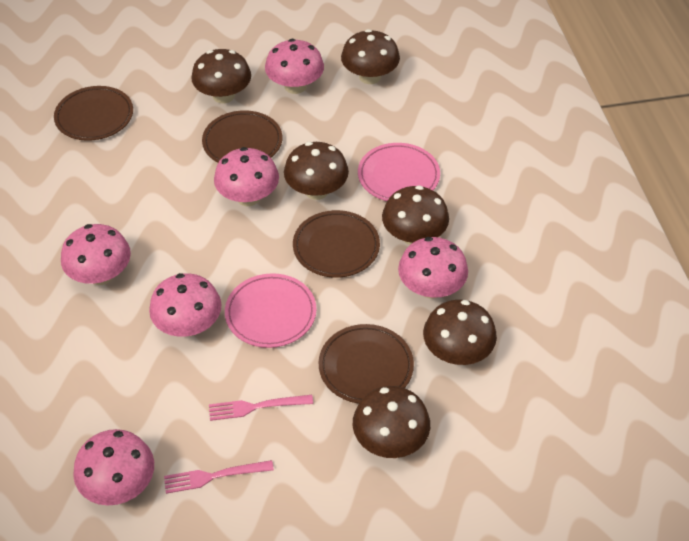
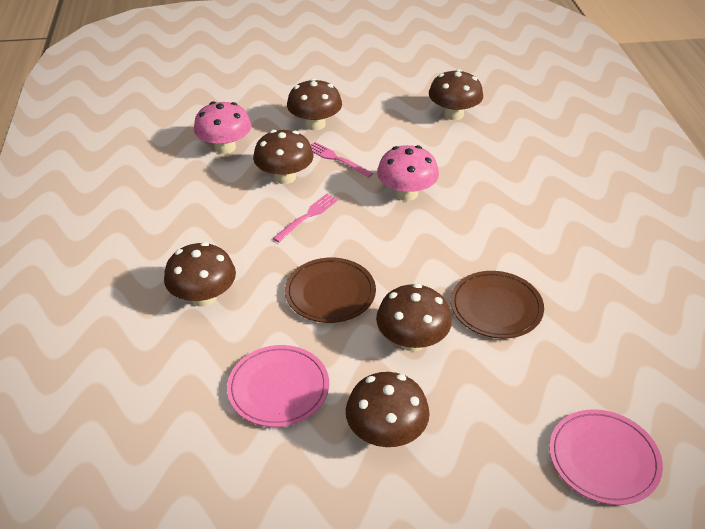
brown plate: 4 -> 2
pink mushroom: 6 -> 2

